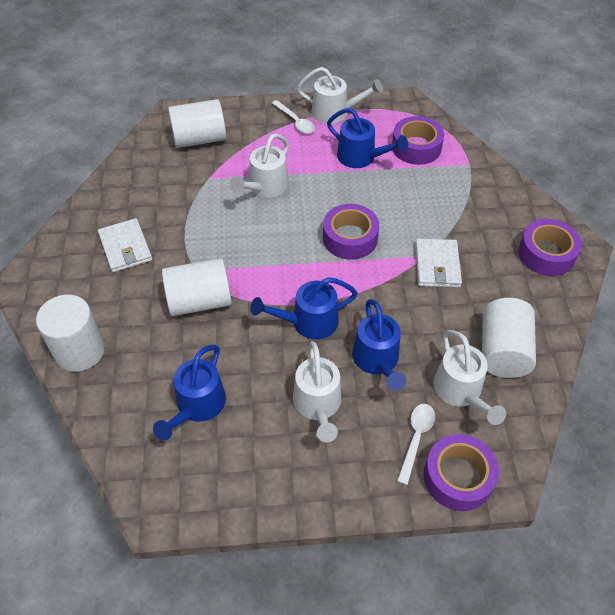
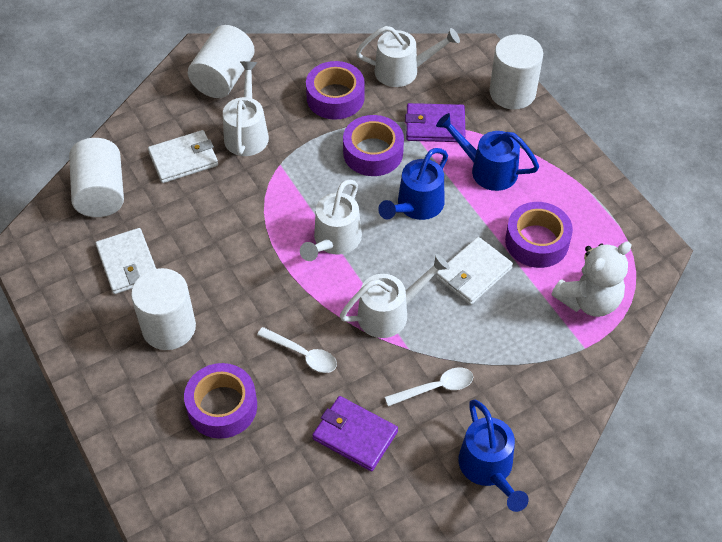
blue watering can: 4 -> 3
purple wallet: 0 -> 2
white teddy bear: 0 -> 1
white wallet: 2 -> 3

